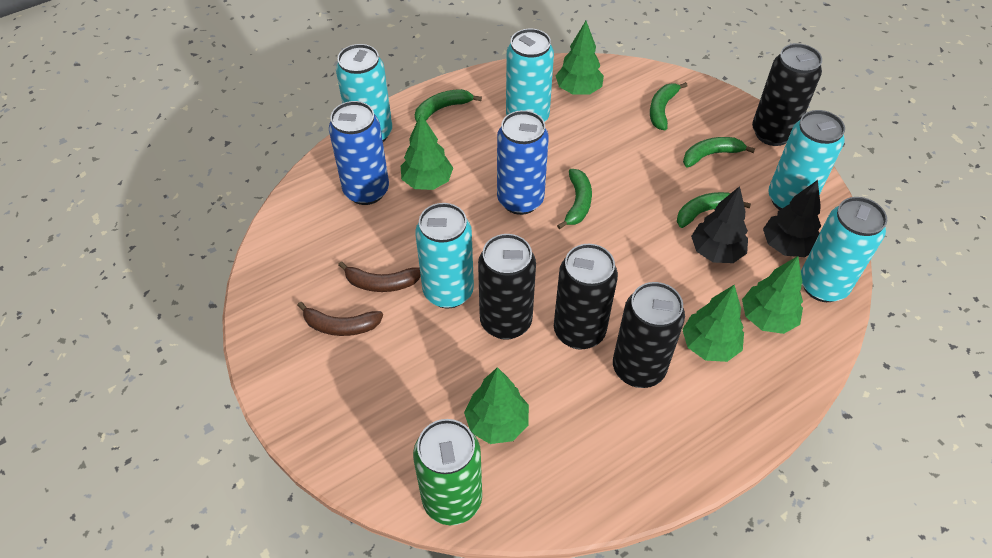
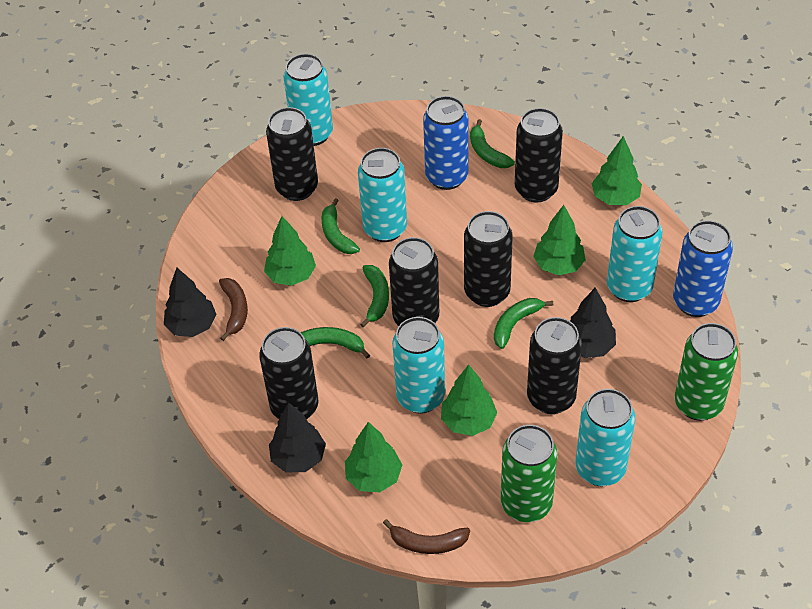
black can: 4 -> 6
black tree: 2 -> 3
green can: 1 -> 2

